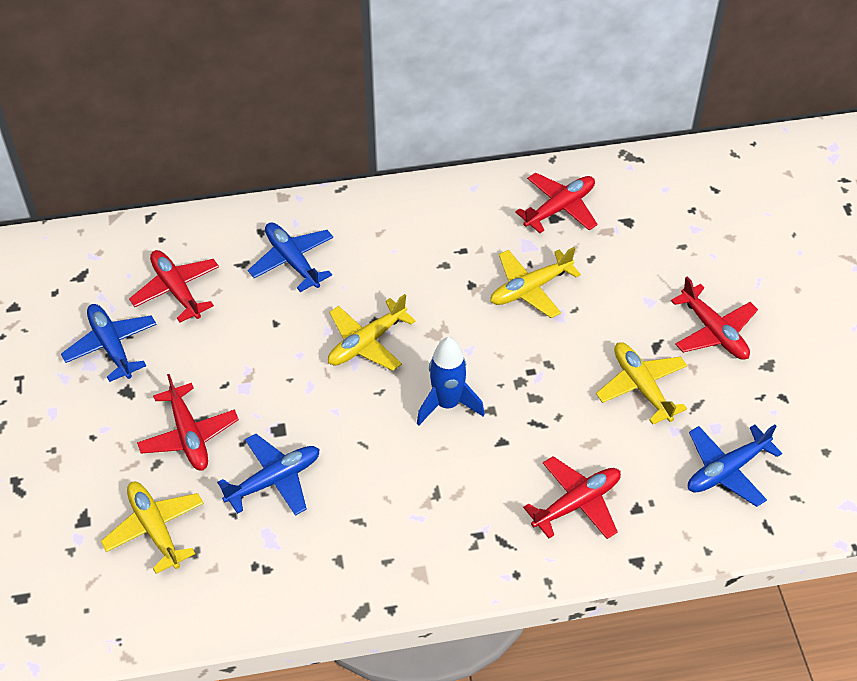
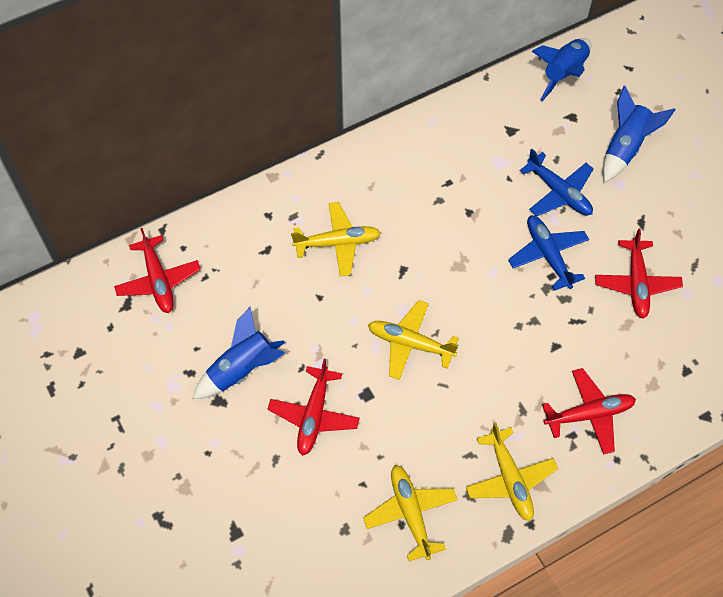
blue plane: 4 -> 2
blue rocket: 1 -> 3
red plane: 5 -> 4

